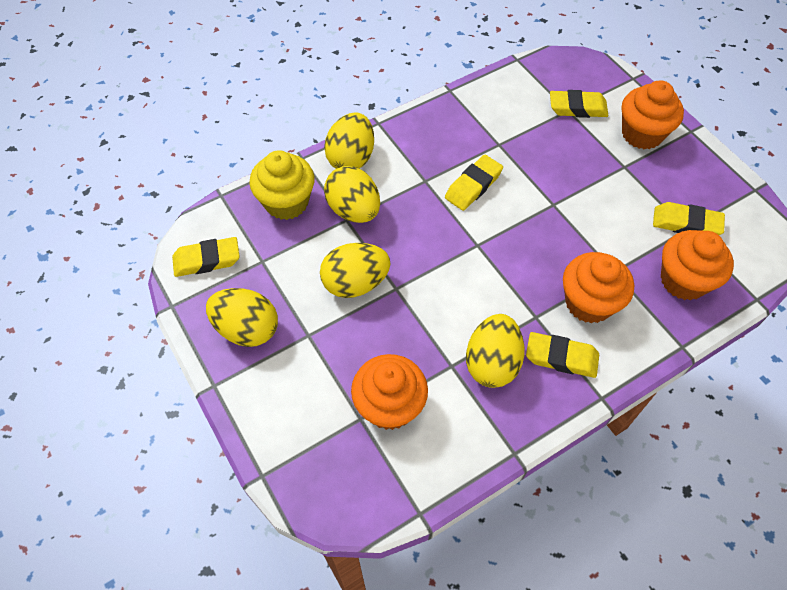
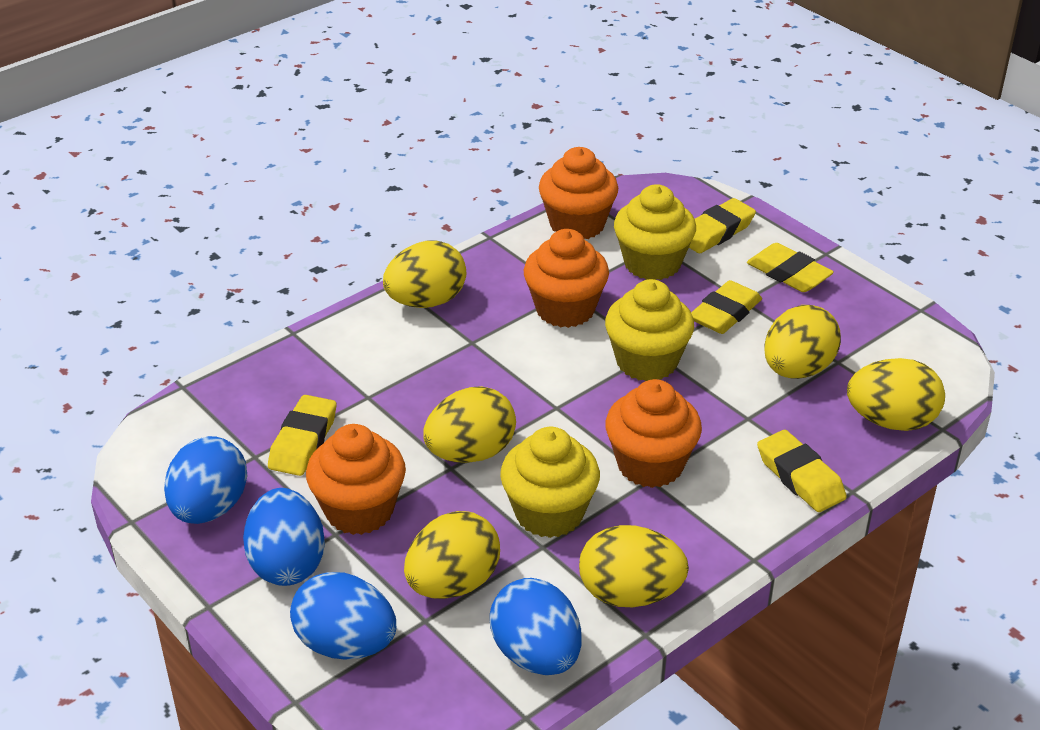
blue egg: 0 -> 4
yellow cupcake: 1 -> 3
yellow egg: 5 -> 6

